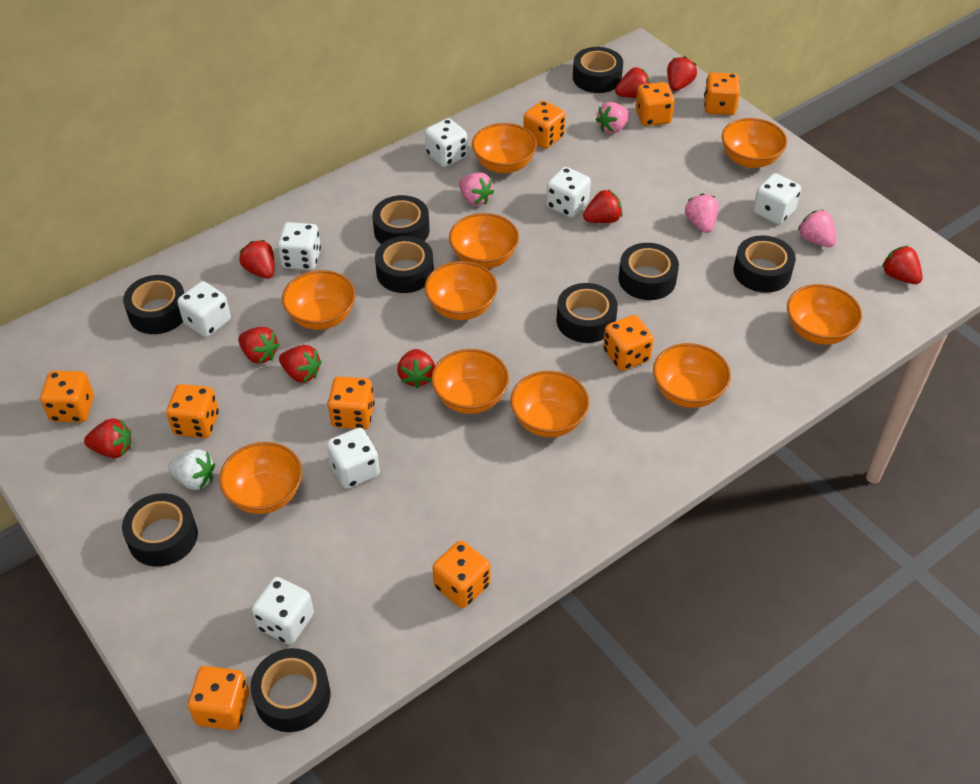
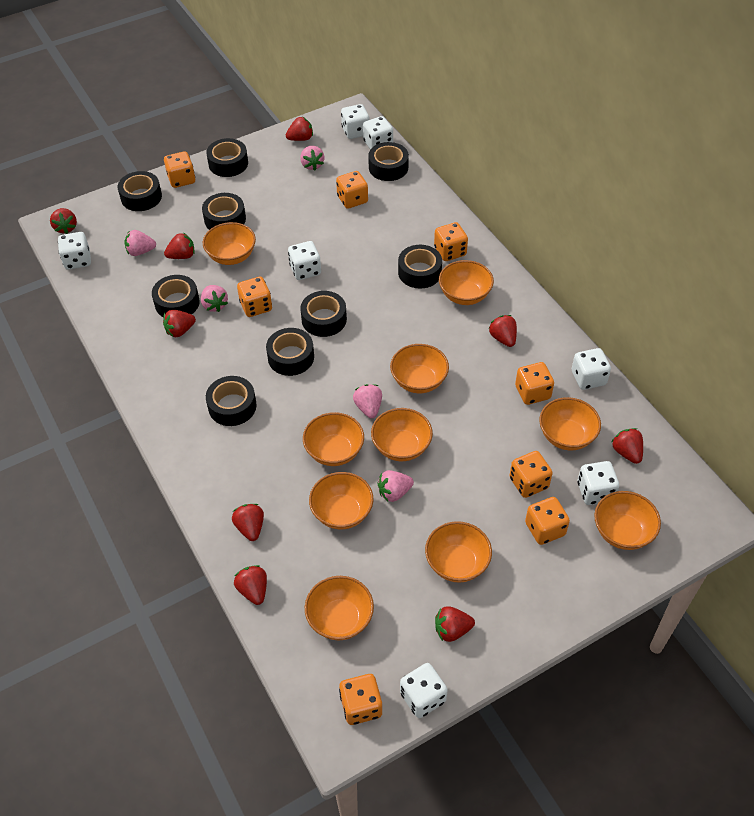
orange dice: 9 -> 8
pink strawberry: 4 -> 5
white strawberry: 1 -> 0

